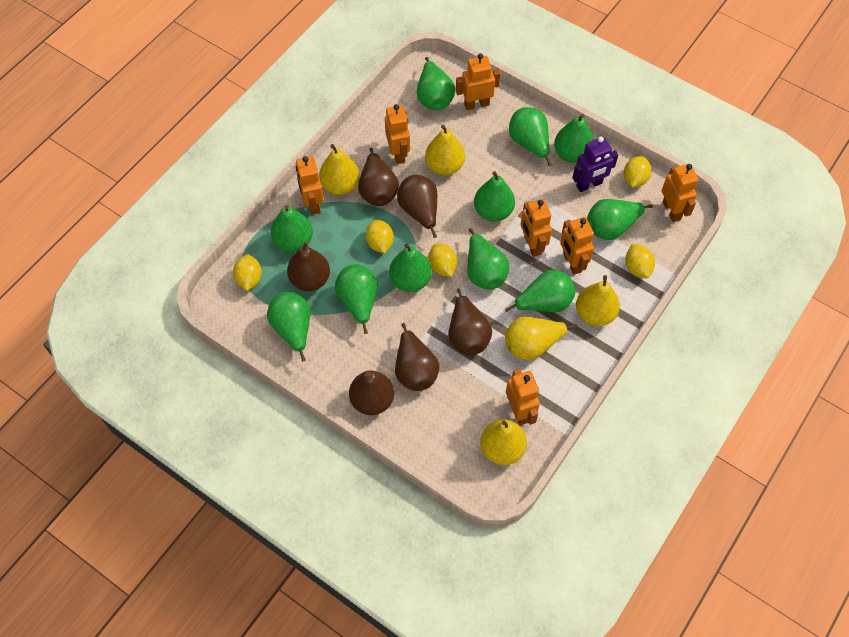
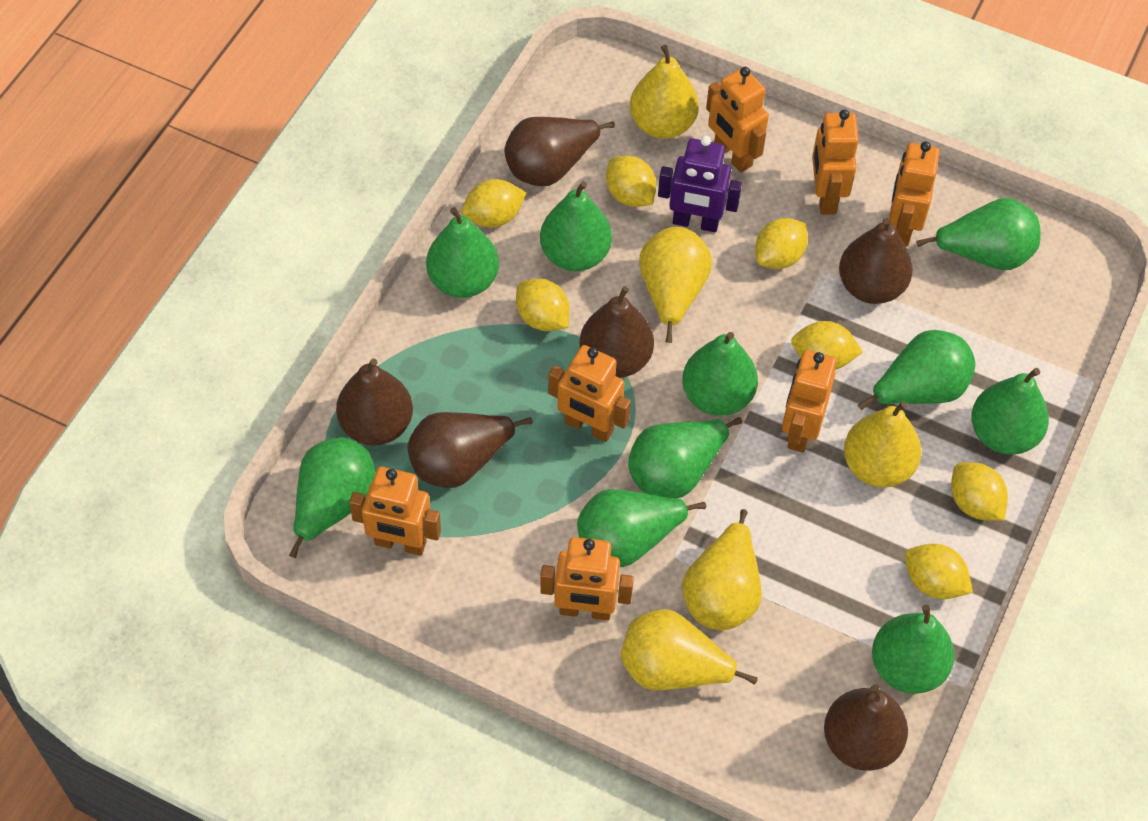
green pear: 11 -> 10
yellow lemon: 5 -> 7

